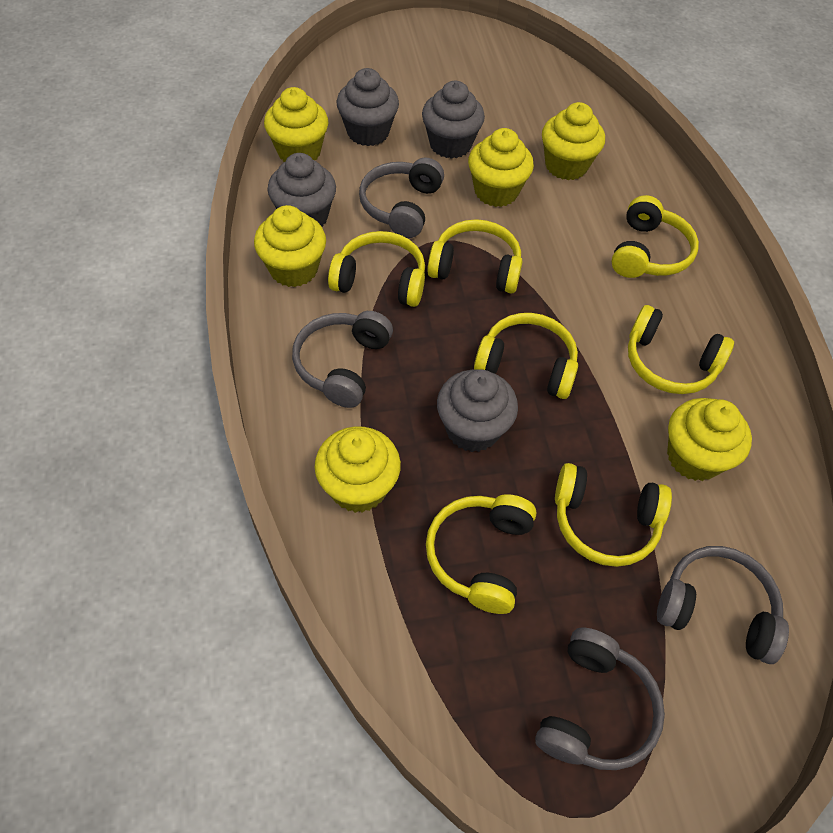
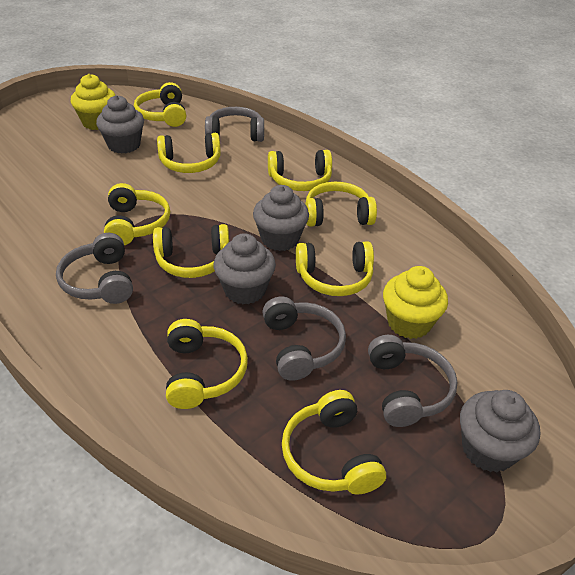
yellow cupcake: 6 -> 2
yellow headphones: 7 -> 9

